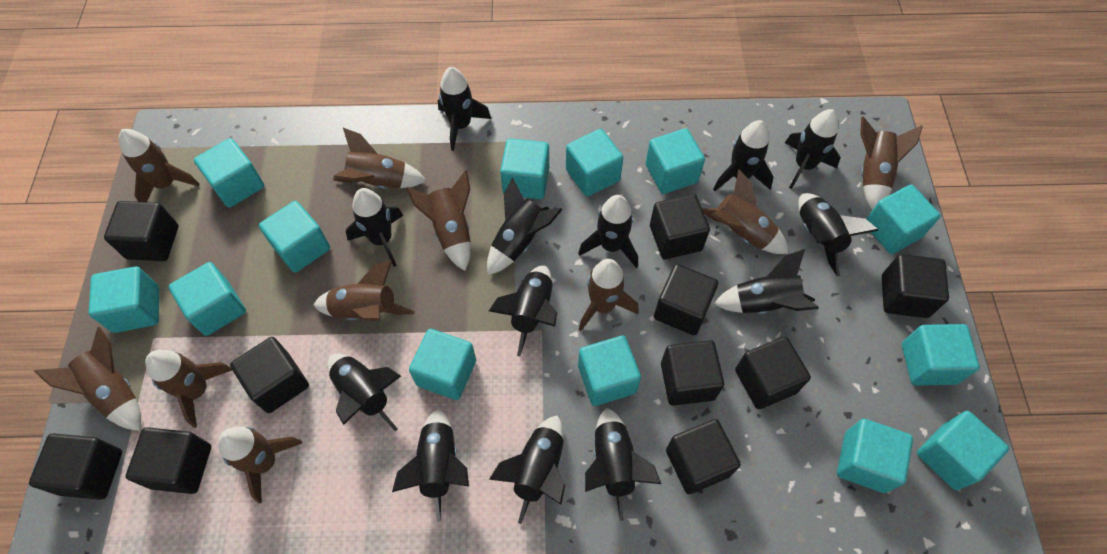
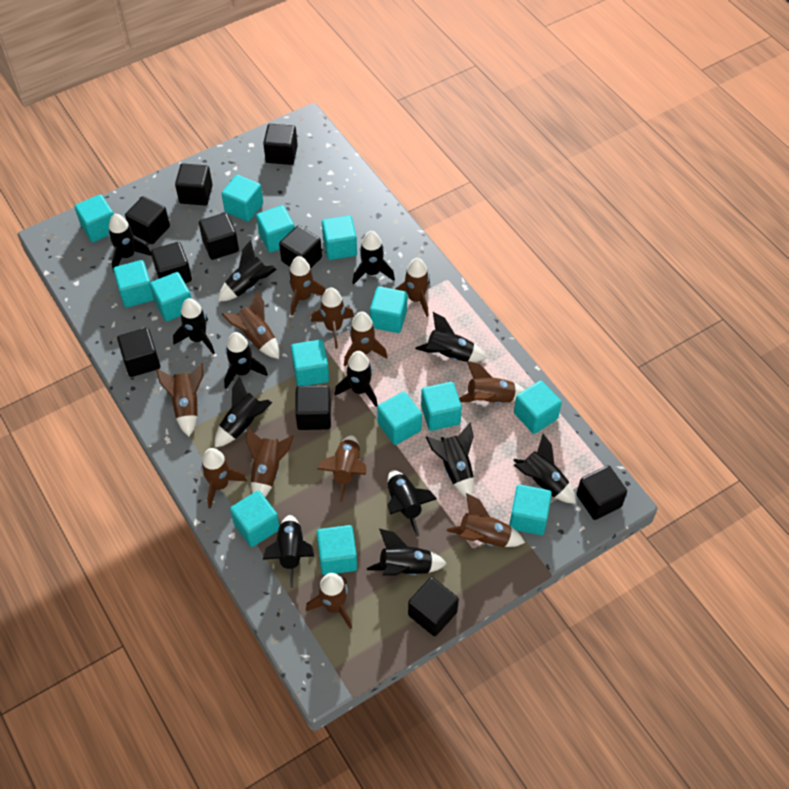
brown rocket: 10 -> 12
turquoise cube: 13 -> 14

